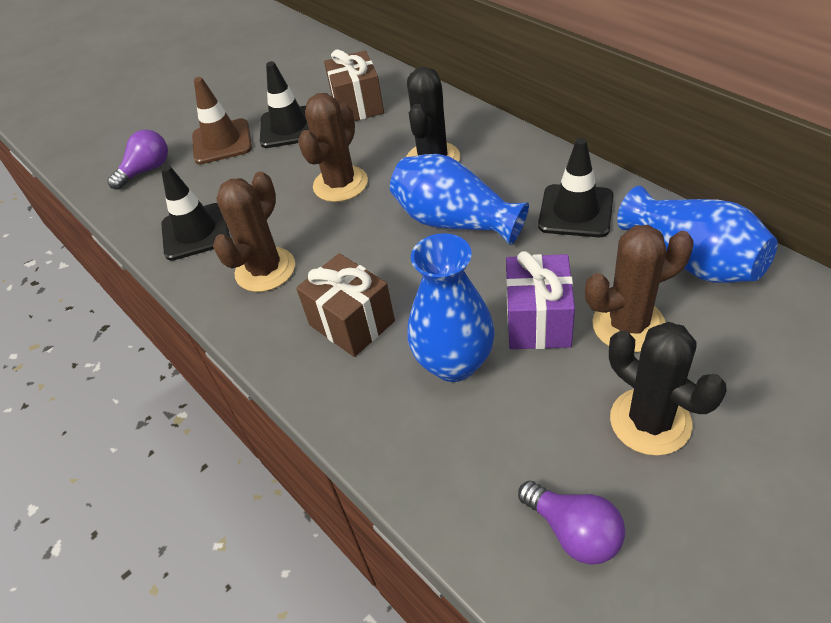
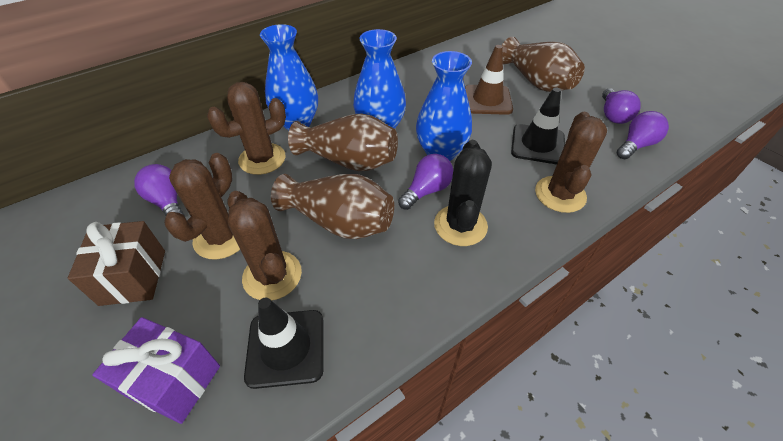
black cactus: 2 -> 1
black traffic cone: 3 -> 2
brown cactus: 3 -> 4
brown gift: 2 -> 1
brown vase: 0 -> 3
purple light bulb: 2 -> 4

